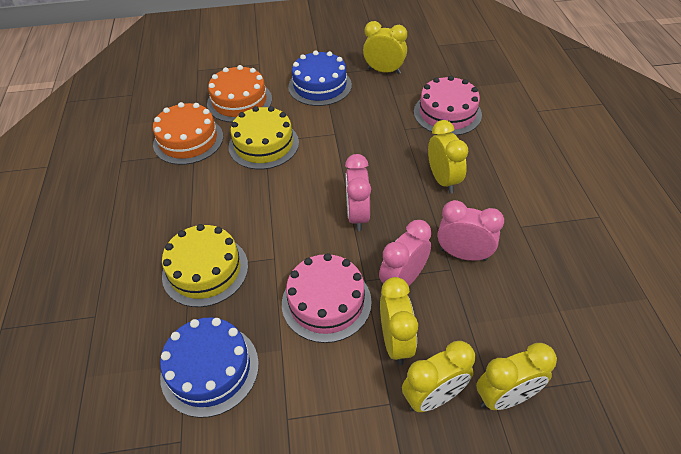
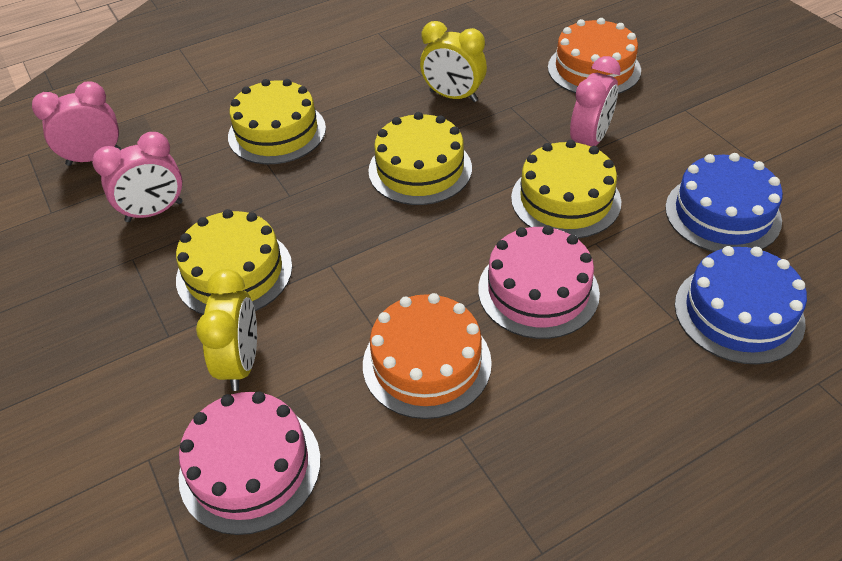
yellow cake: 2 -> 4
yellow clock: 5 -> 2

